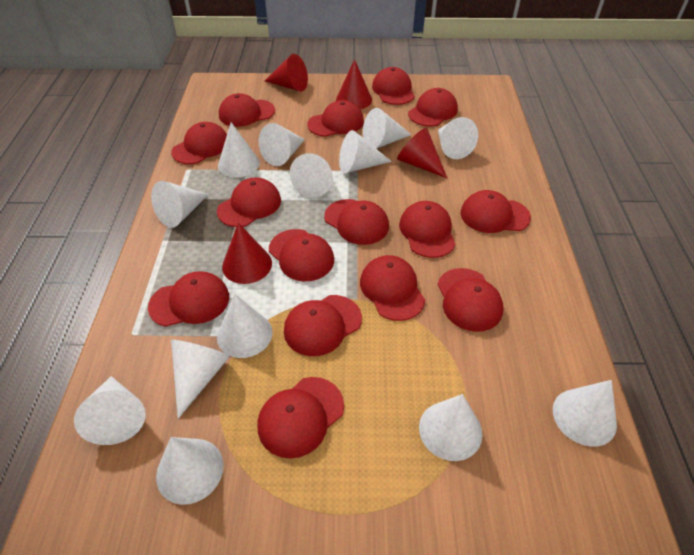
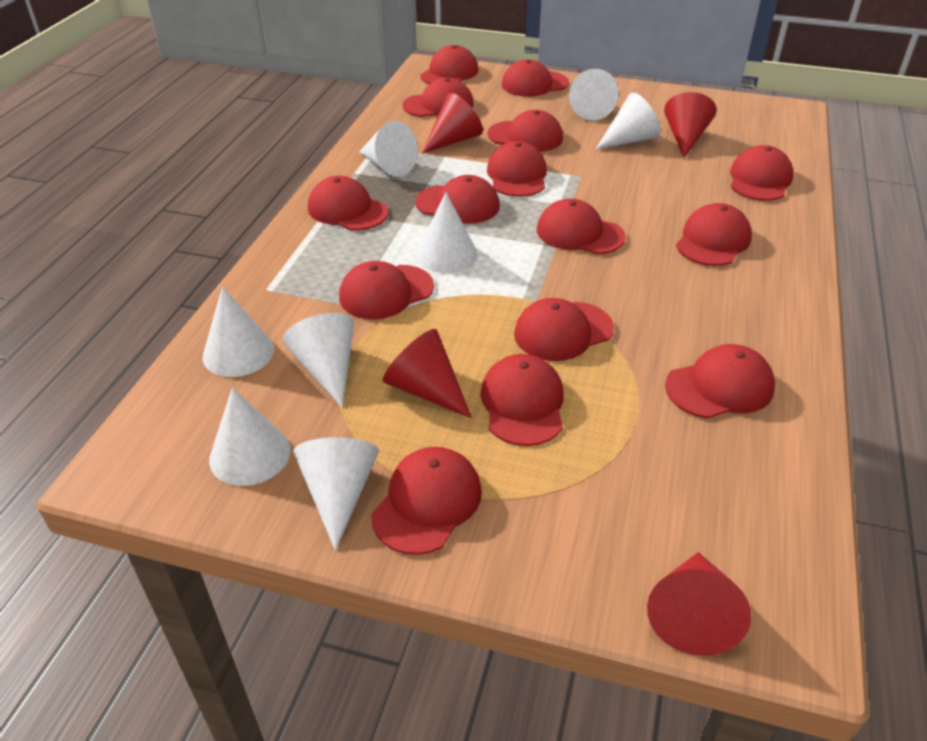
white cone: 13 -> 8

